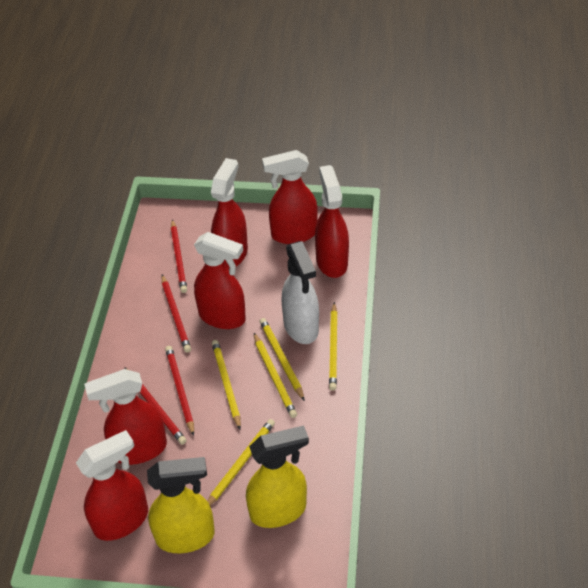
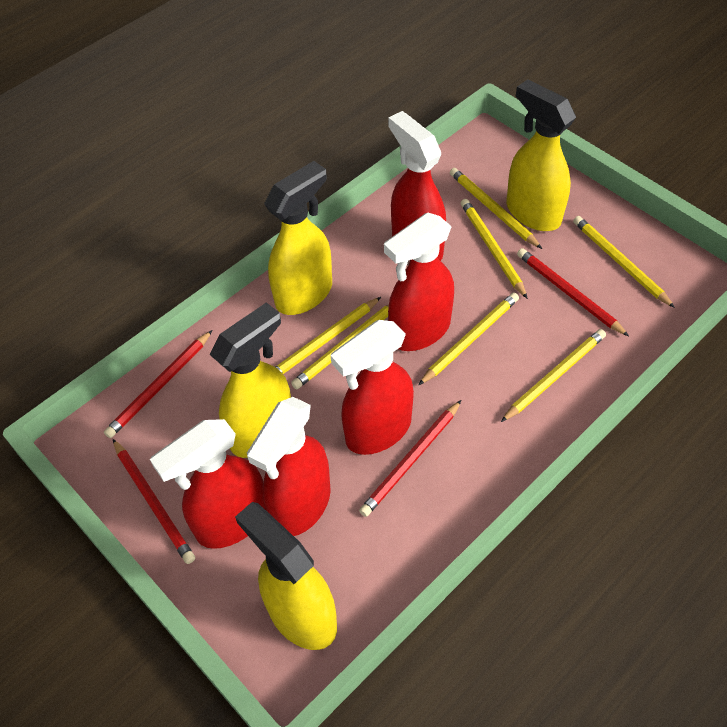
red spray bottle: 6 -> 5
white spray bottle: 1 -> 0
yellow pencil: 5 -> 7
yellow spray bottle: 2 -> 4

